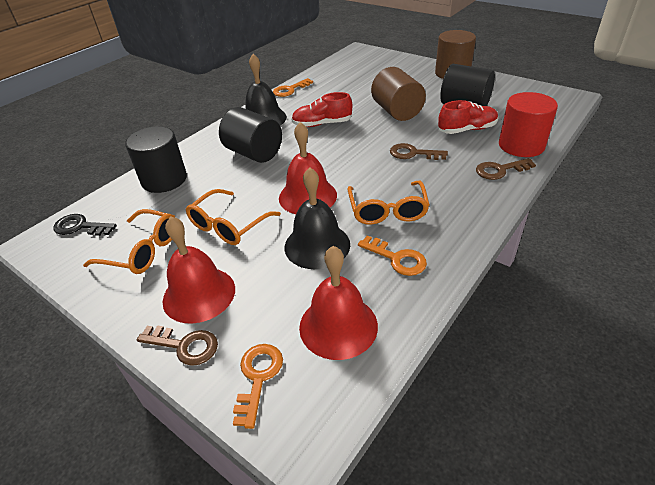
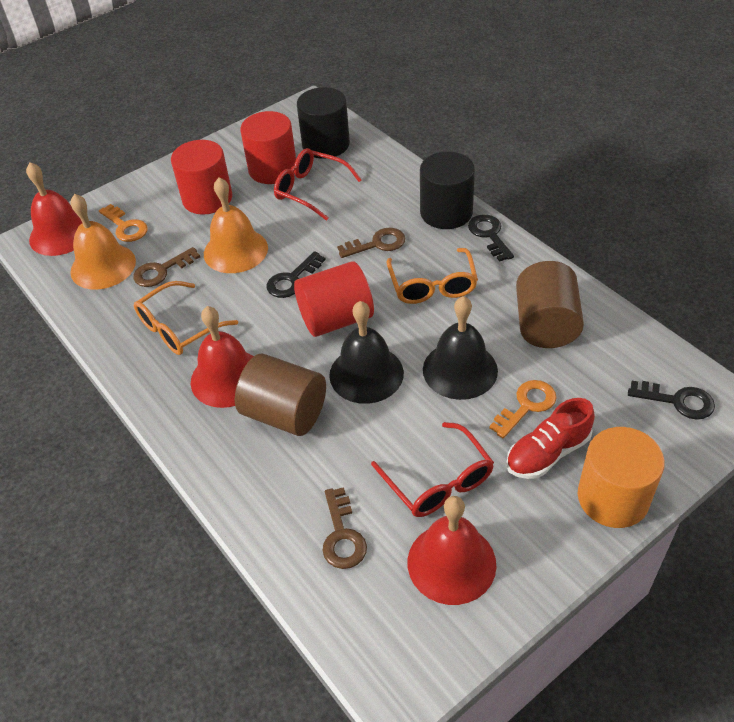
black cylinder: 3 -> 2
black key: 1 -> 3
orange bell: 0 -> 2
orange cylinder: 0 -> 1
orange glasses: 3 -> 2
orange key: 3 -> 2
red cylinder: 1 -> 3
red glasses: 0 -> 2
red shoe: 2 -> 1

